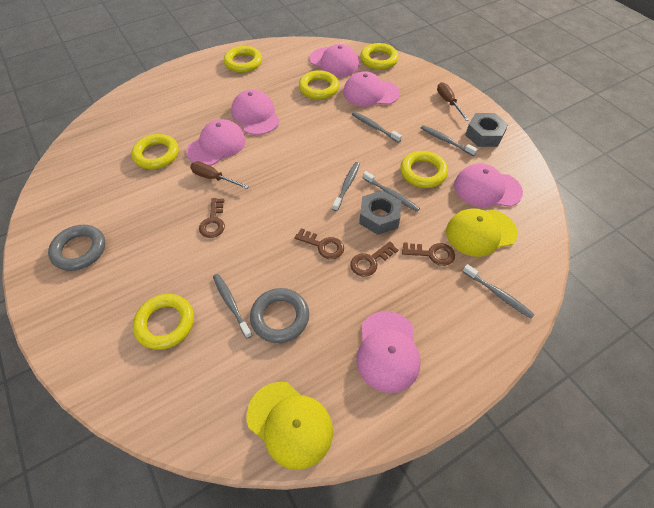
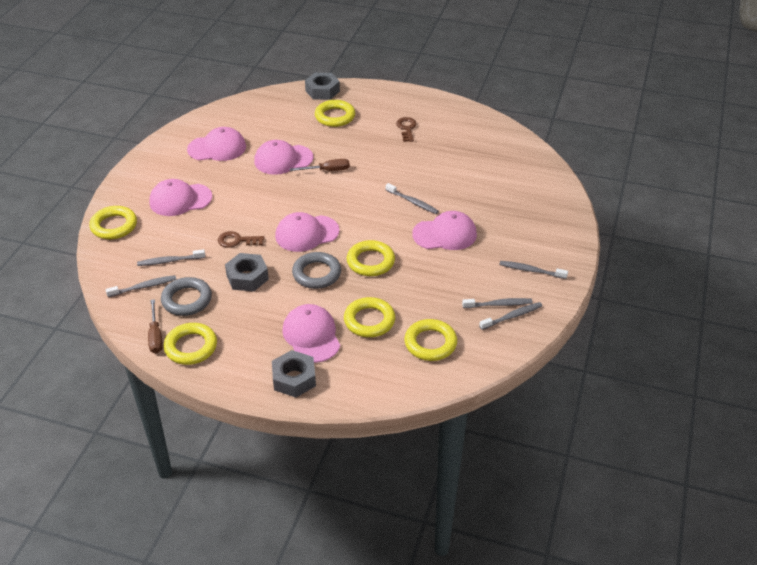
brown key: 4 -> 2
grey nut: 2 -> 3
yellow cap: 2 -> 0

